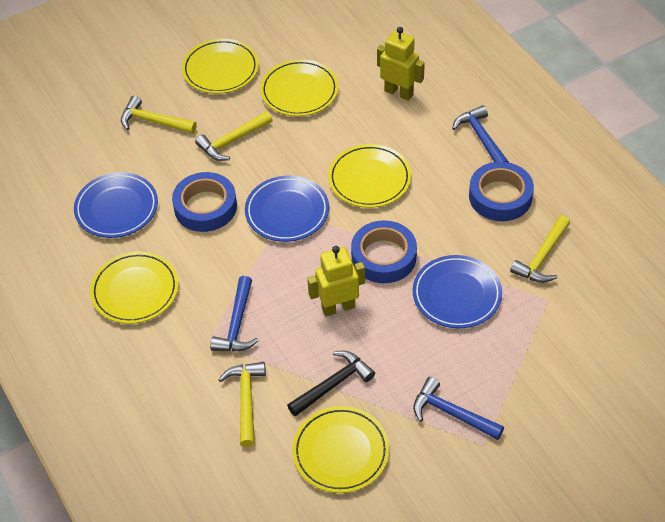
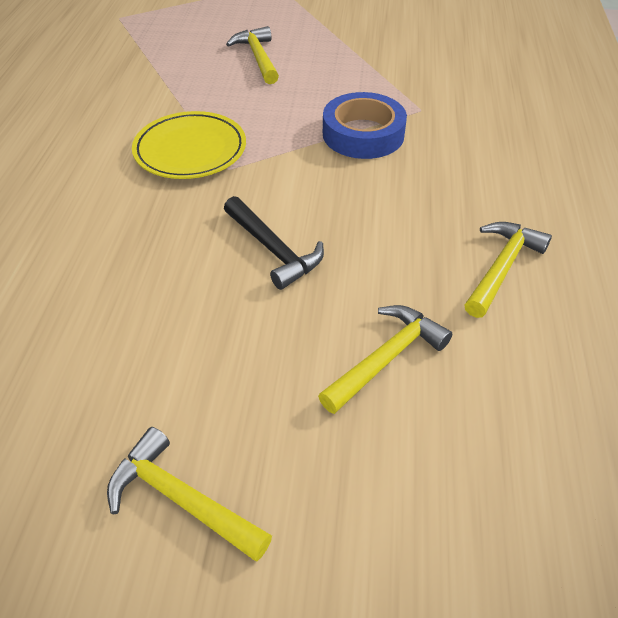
blue hammer: 3 -> 0
blue plate: 3 -> 0
blue tape: 3 -> 1
yellow plate: 5 -> 1
yellow robot: 2 -> 0

